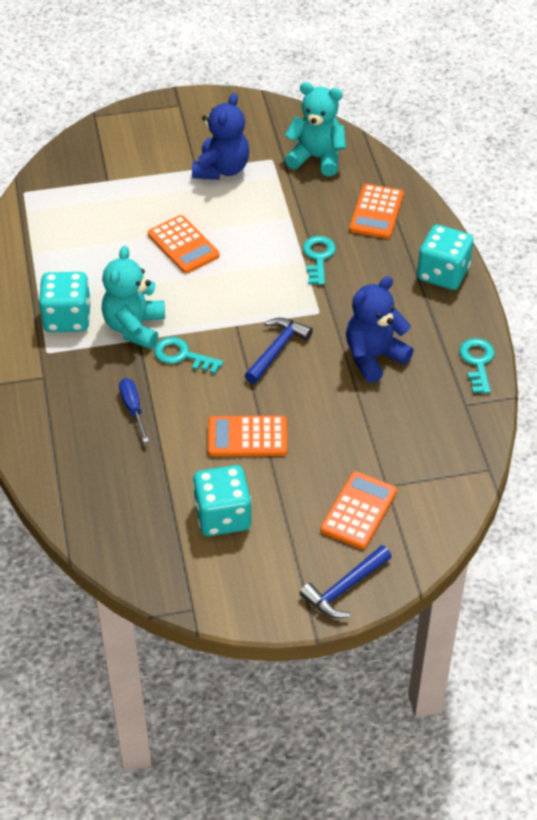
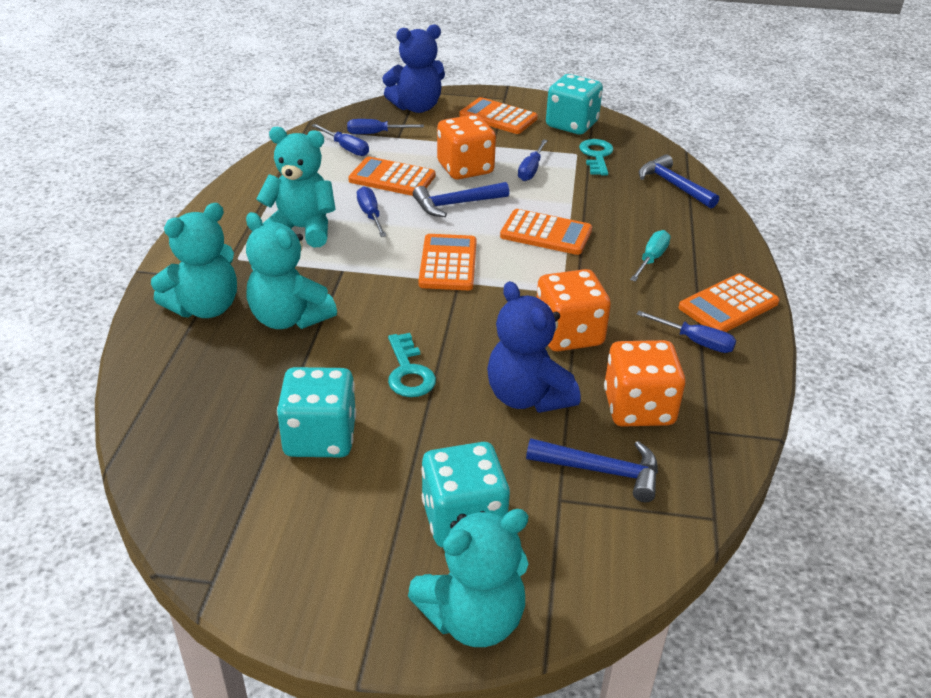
blue hammer: 2 -> 3
blue screwdriver: 1 -> 5
orange calculator: 4 -> 5
orange dice: 0 -> 3
turquoise key: 3 -> 2
turquoise screwdriver: 0 -> 1
turquoise teddy bear: 2 -> 4

